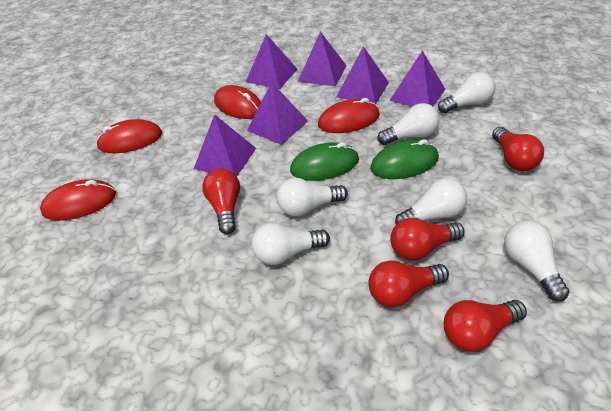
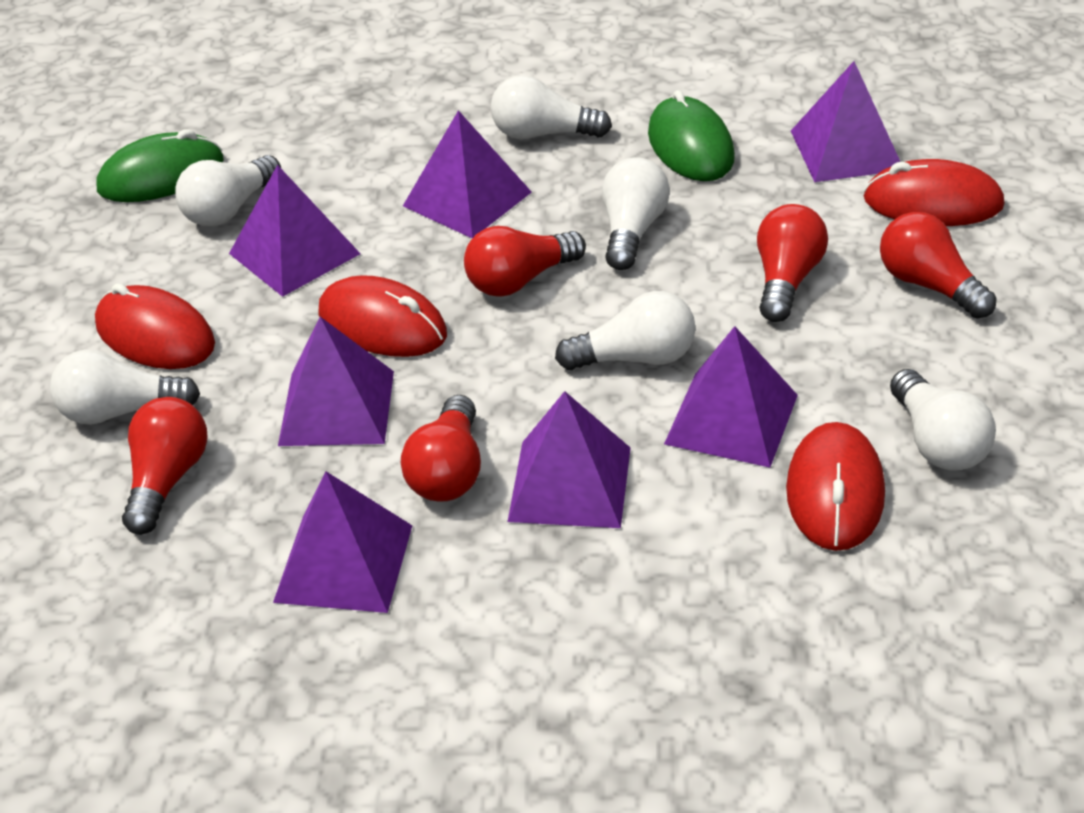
purple pyramid: 6 -> 7

